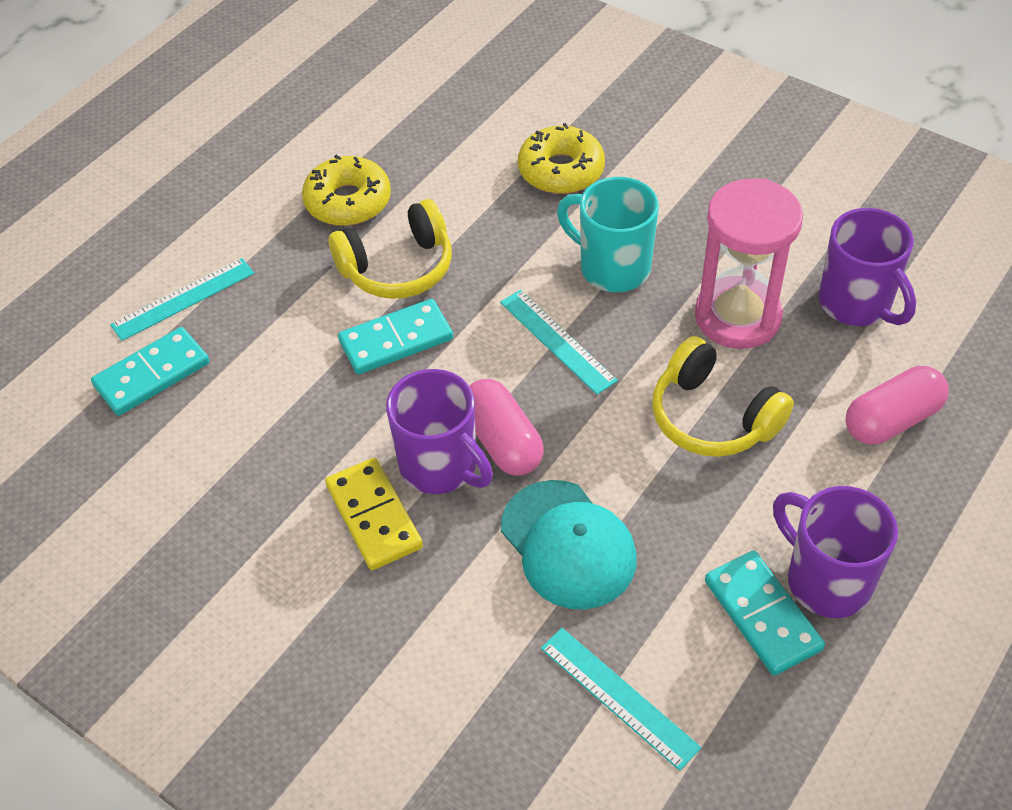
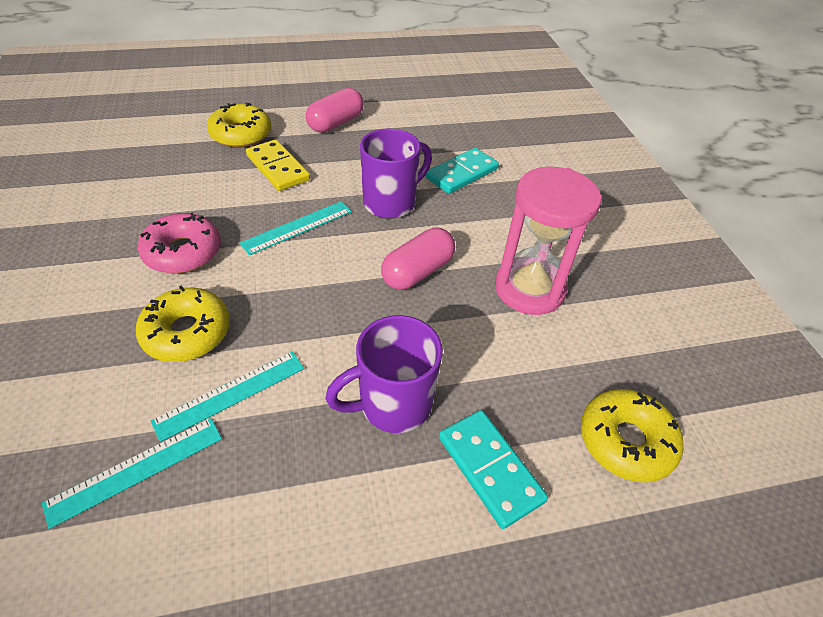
pink donut: 0 -> 1
purple mug: 3 -> 2
turquoise cap: 1 -> 0
turquoise domino: 3 -> 2
turquoise mug: 1 -> 0
yellow donut: 2 -> 3
yellow headphones: 2 -> 0

